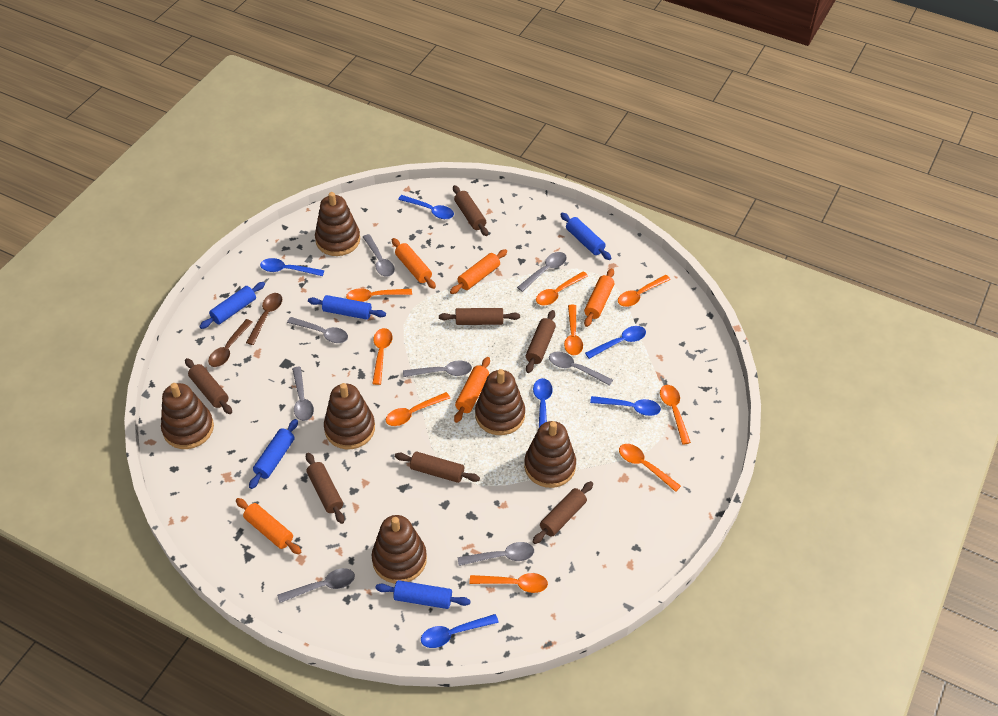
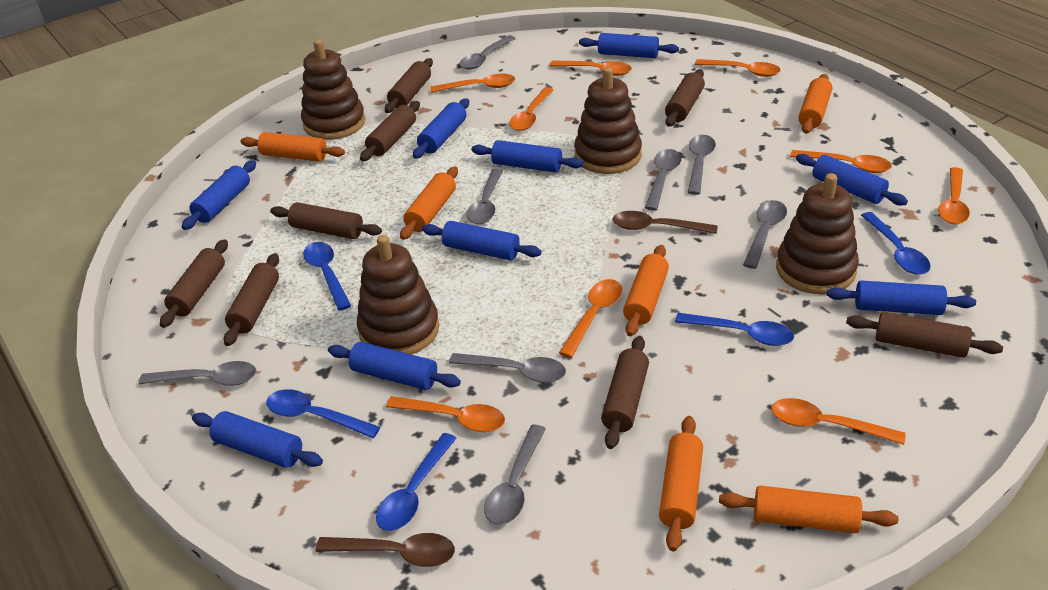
blue rolling pin: 5 -> 9
blue spoon: 6 -> 5
brown rolling pin: 7 -> 8
brown stacking toy: 6 -> 4
orange rolling pin: 5 -> 6

